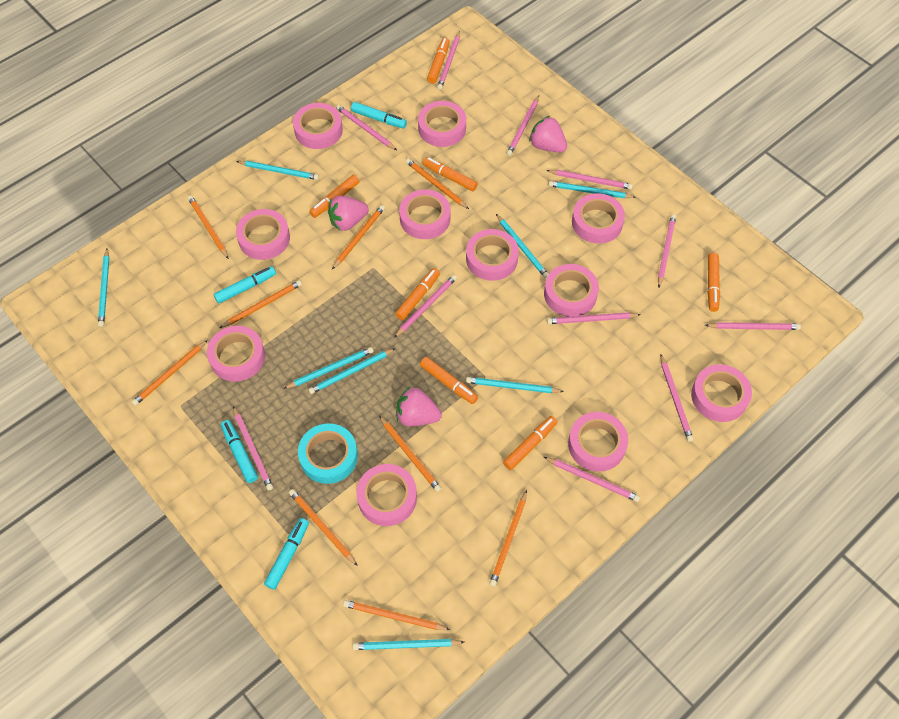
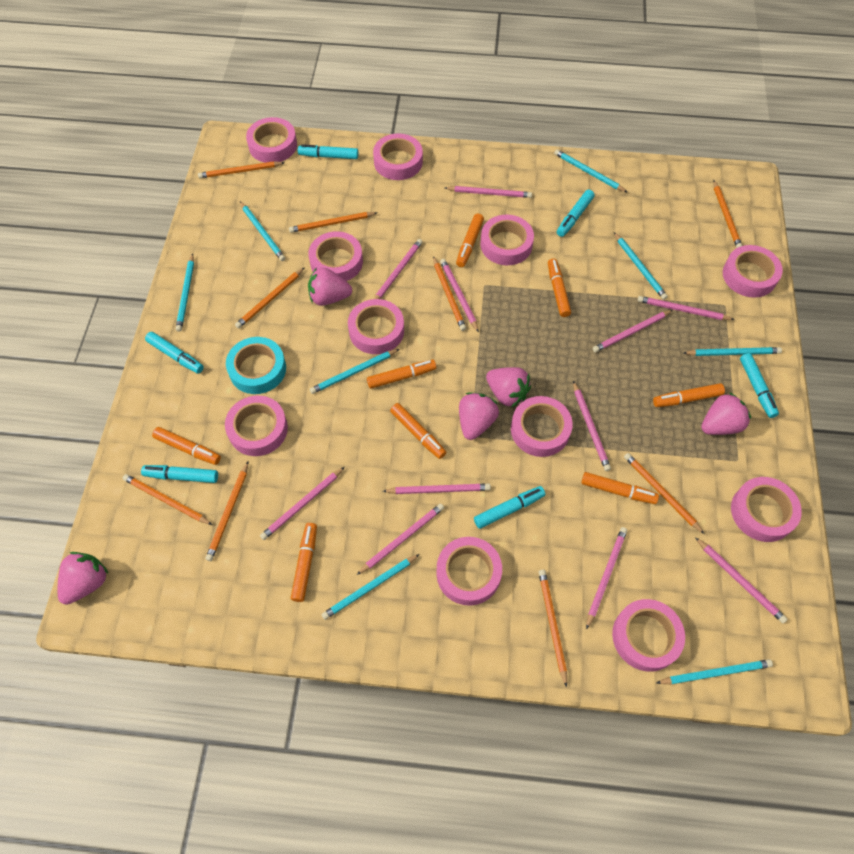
orange marker: 7 -> 8
pink strawberry: 3 -> 5
turquoise marker: 4 -> 6

